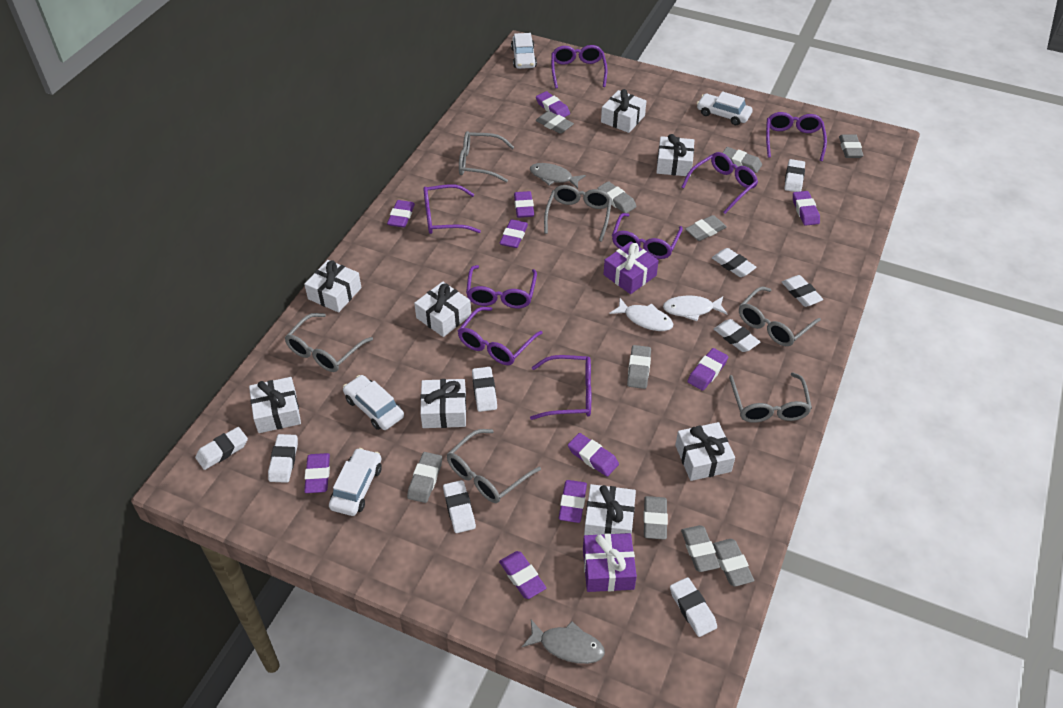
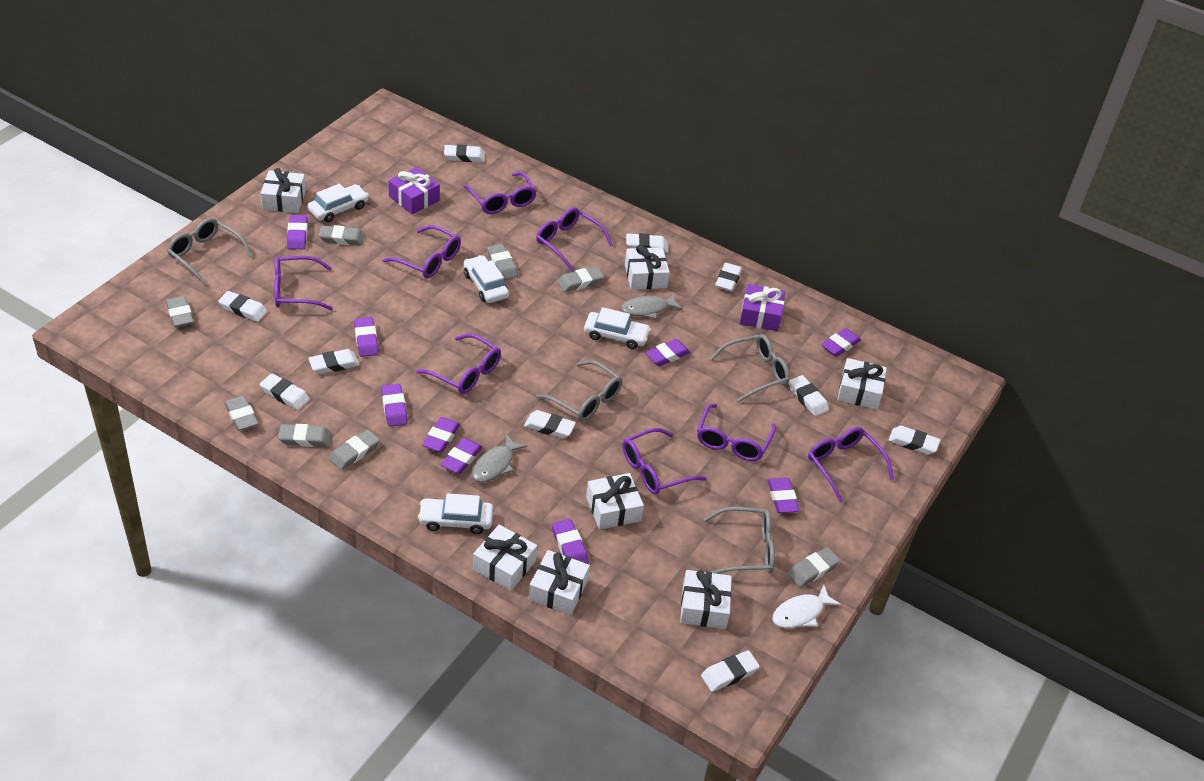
grey eraser: 10 -> 8
grey glasses: 6 -> 4
purple eraser: 10 -> 9
white eraser: 9 -> 10
white fish: 2 -> 1
white gift: 8 -> 7

